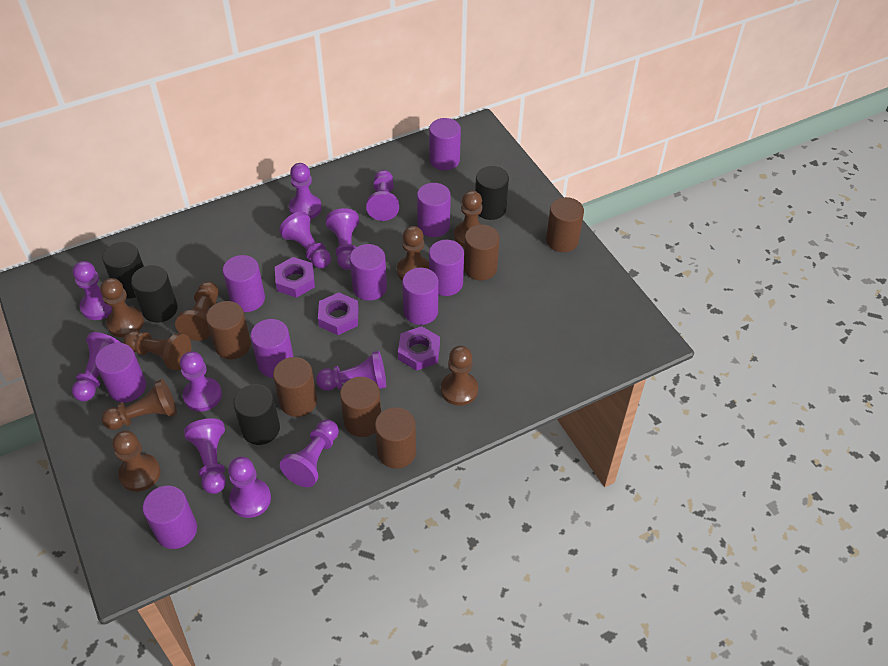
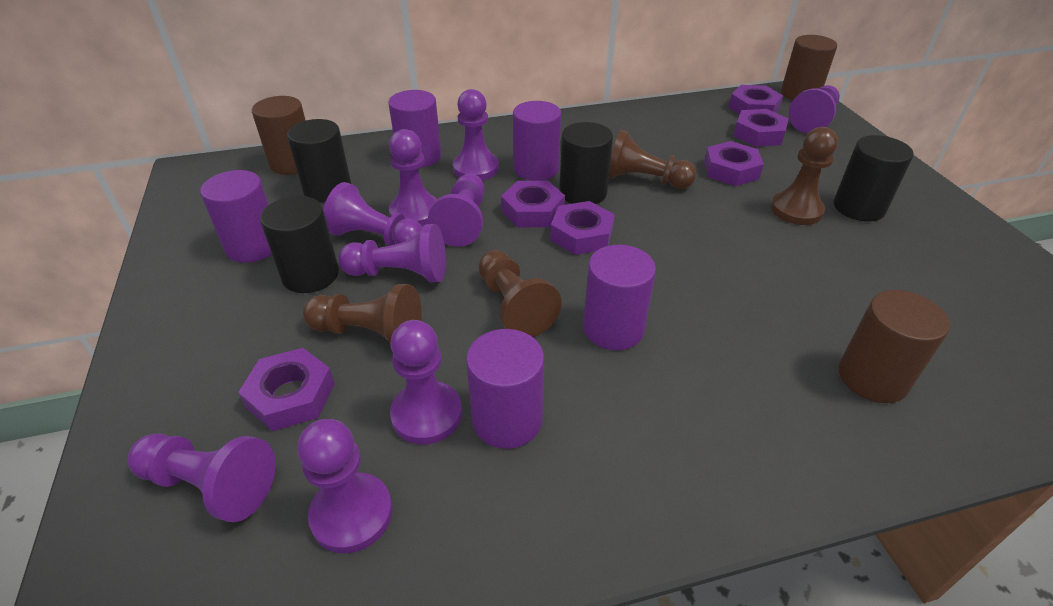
brown cylinder: 6 -> 3
brown pawn: 8 -> 4
purple cylinder: 9 -> 5
purple nut: 3 -> 6
purple pawn: 11 -> 9

